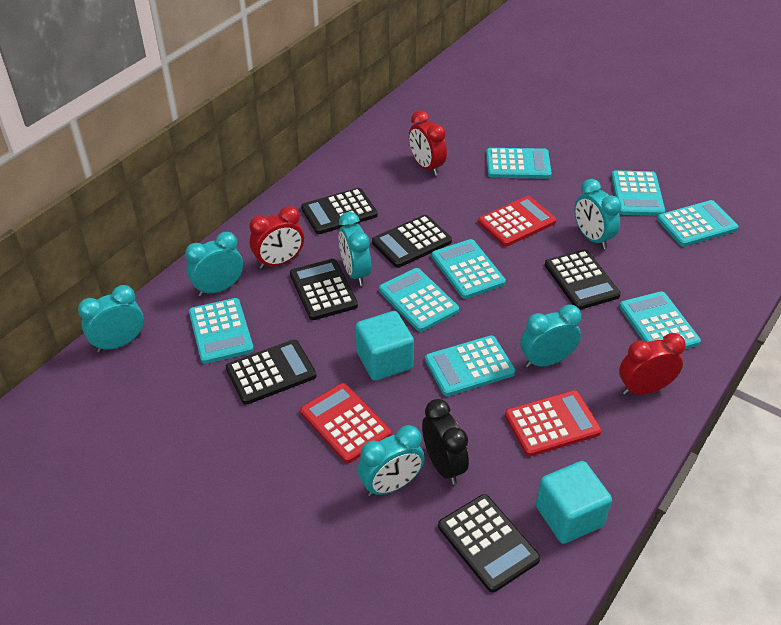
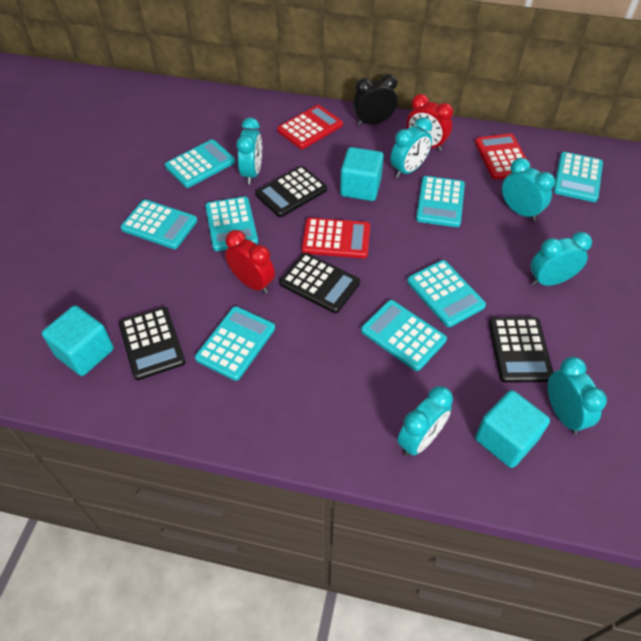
black calculator: 6 -> 4
red clock: 3 -> 2
turquoise cube: 2 -> 3

